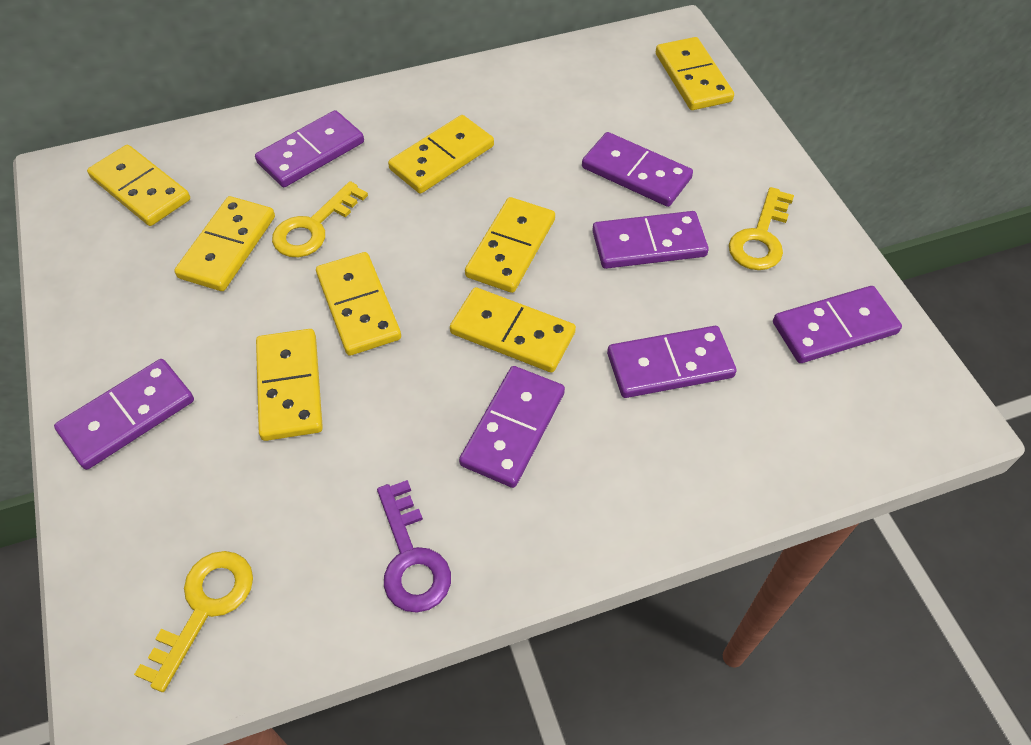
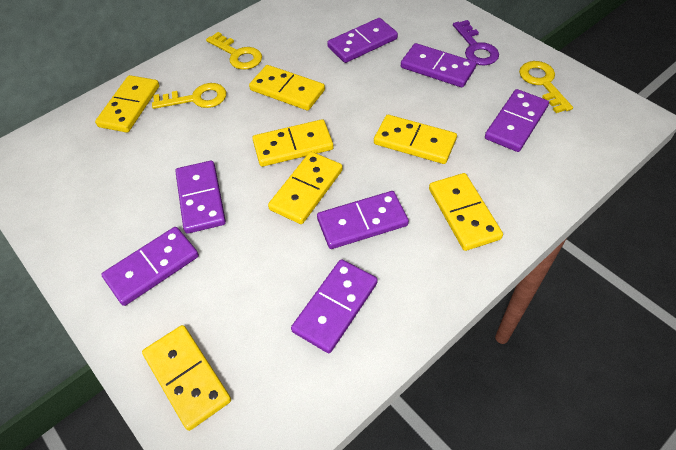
yellow domino: 8 -> 7

